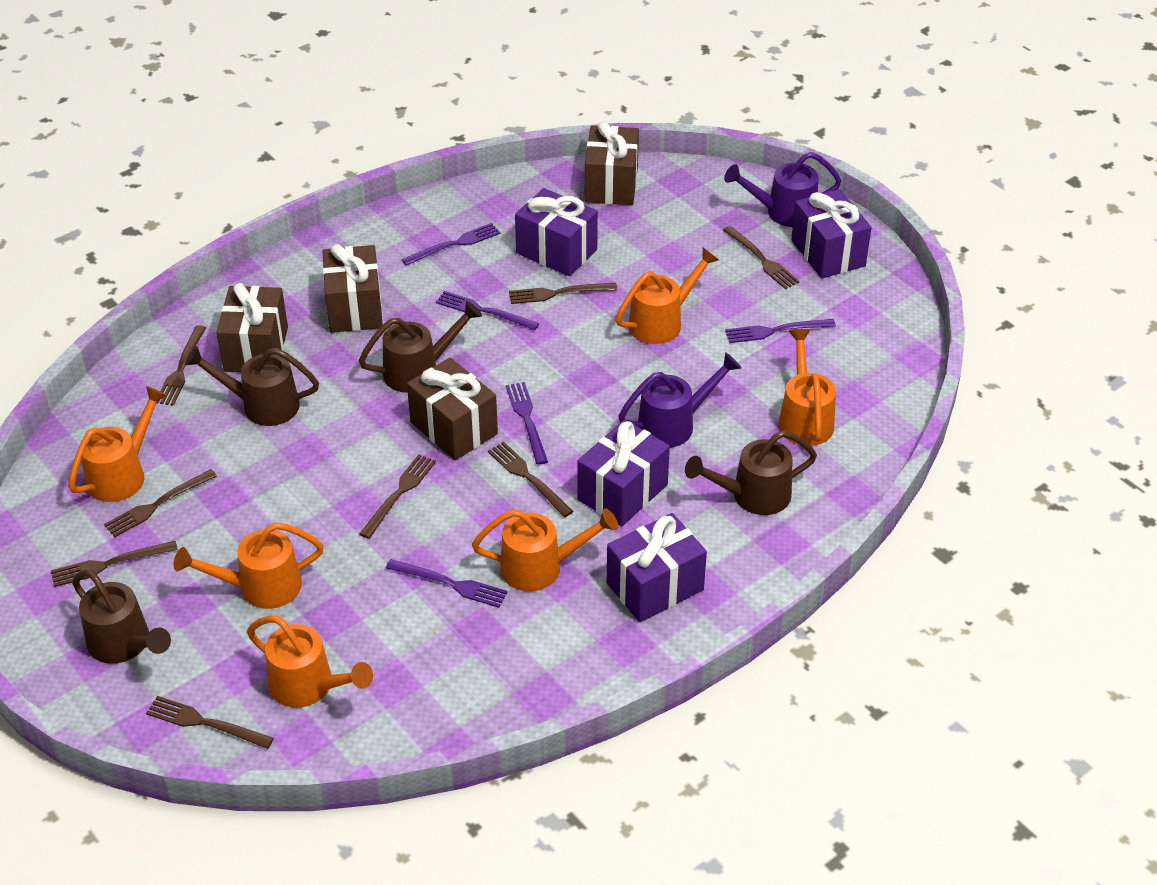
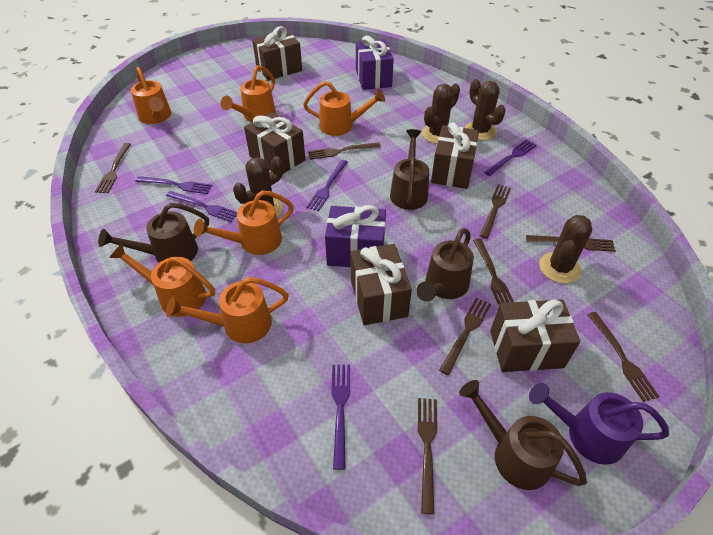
brown cactus: 0 -> 4
brown gift: 4 -> 5
purple gift: 4 -> 2
purple watering can: 2 -> 1

